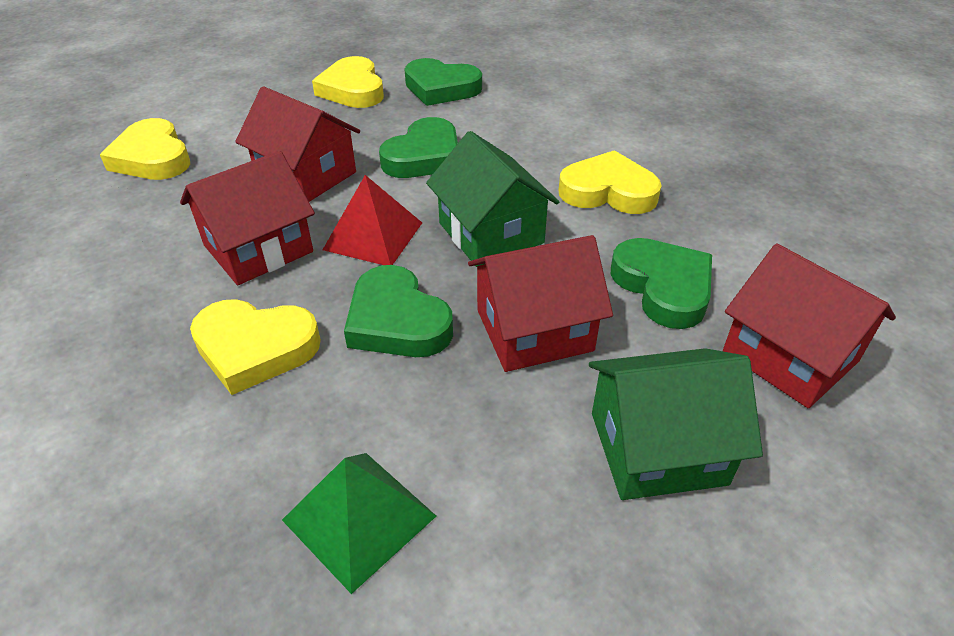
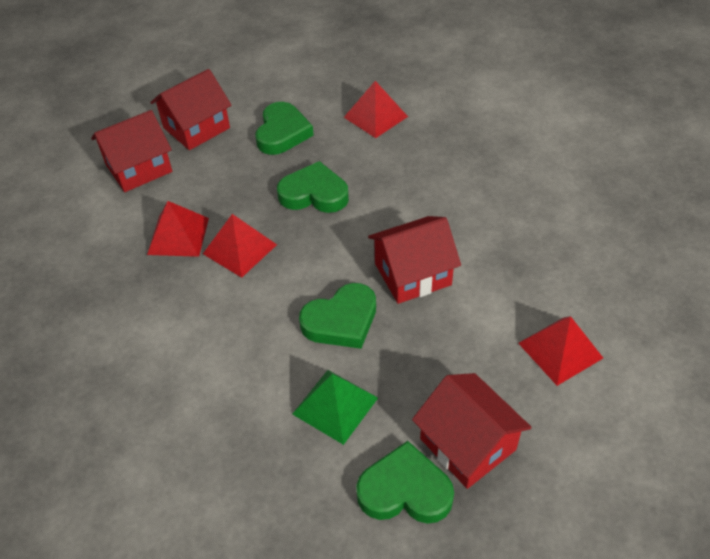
green house: 2 -> 0
red pyramid: 1 -> 4
yellow heart: 4 -> 0

